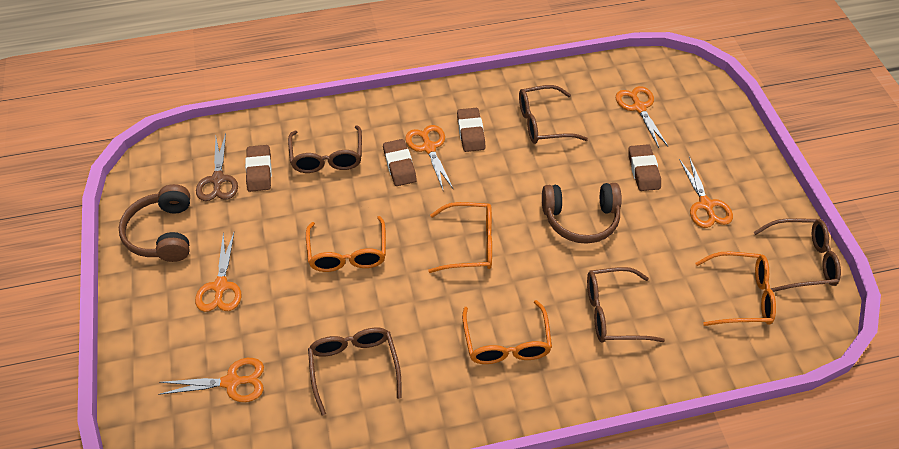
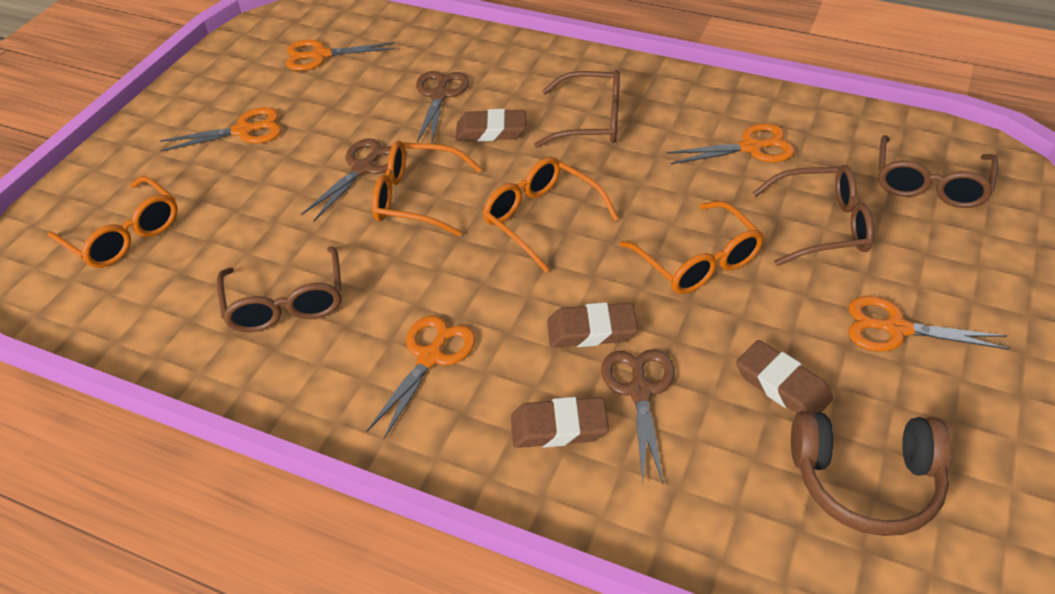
brown glasses: 5 -> 4
brown headphones: 2 -> 1
brown scissors: 1 -> 3

